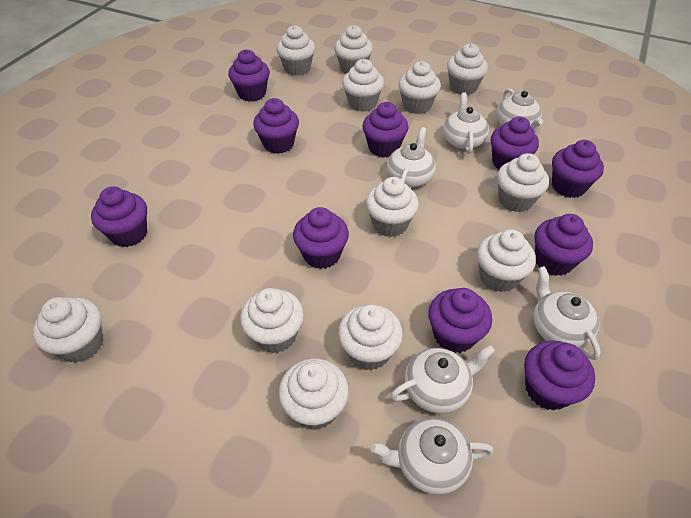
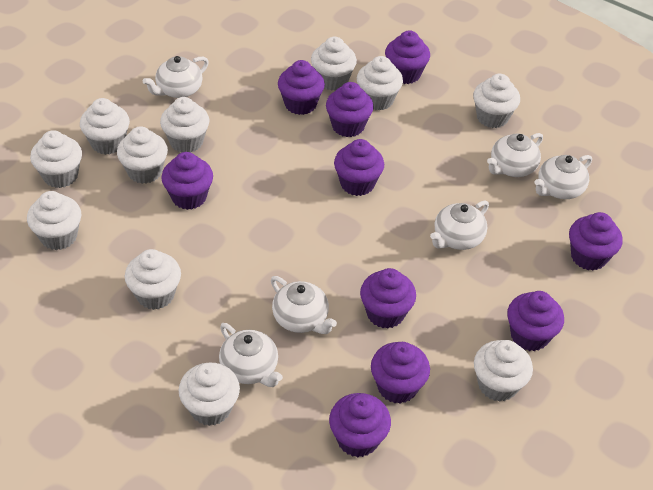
white cupcake: 12 -> 11

